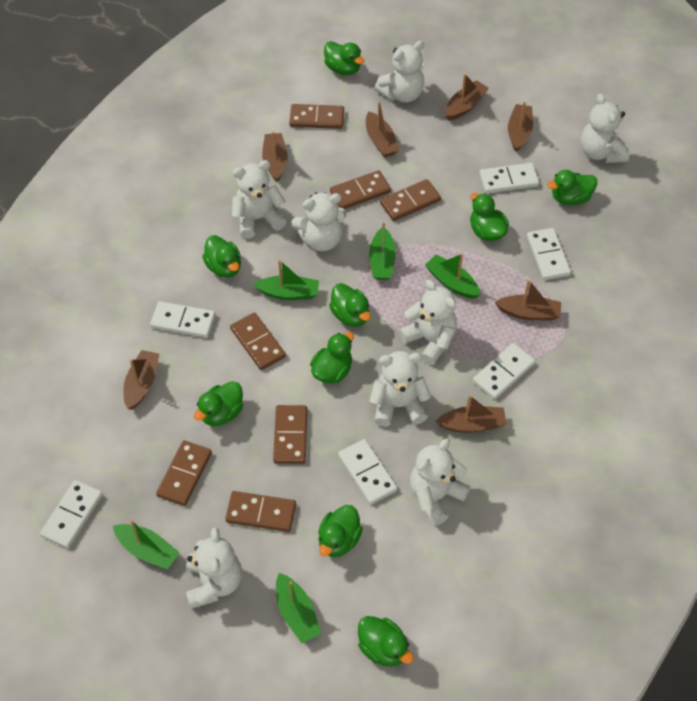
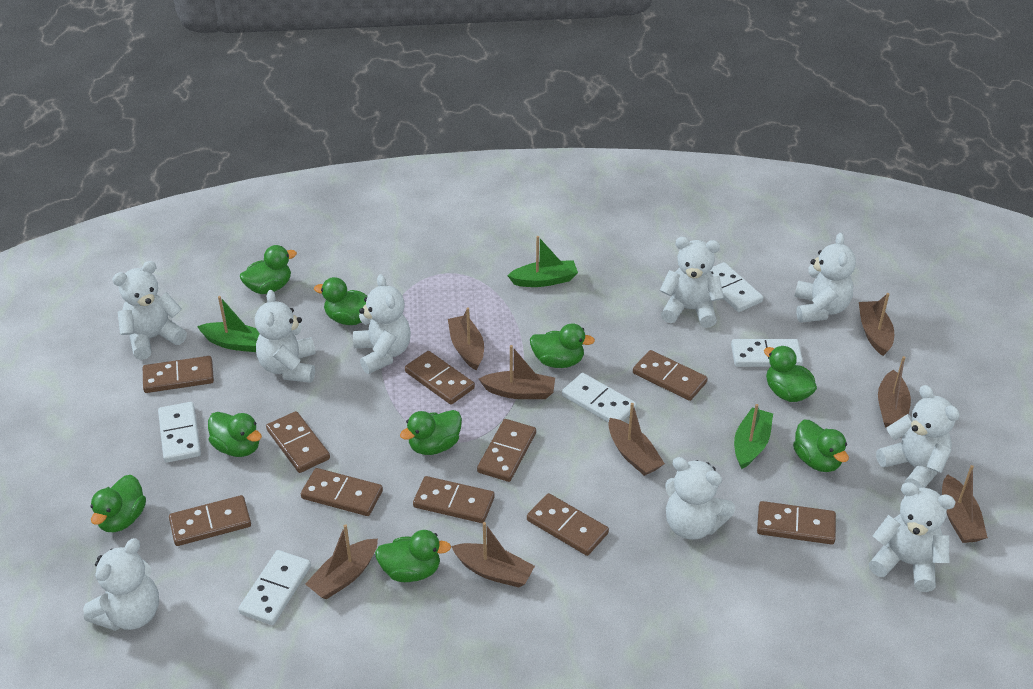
brown boat: 7 -> 8
brown domino: 7 -> 10
green boat: 5 -> 3
white domino: 6 -> 5
white teddy bear: 8 -> 9

